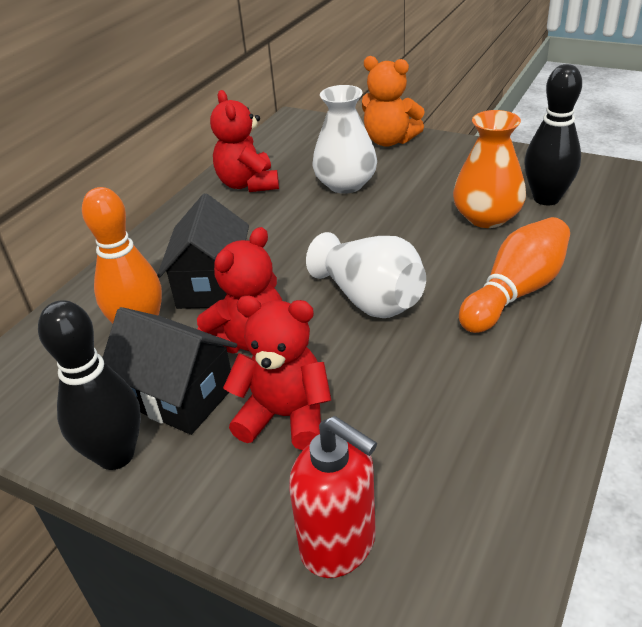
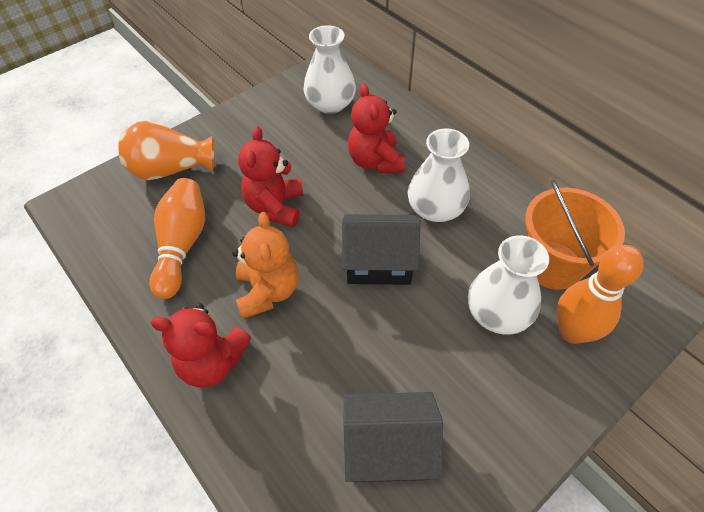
black bowling pin: 2 -> 0
orange bucket: 0 -> 1
red soap dispenser: 1 -> 0
white vase: 2 -> 3

